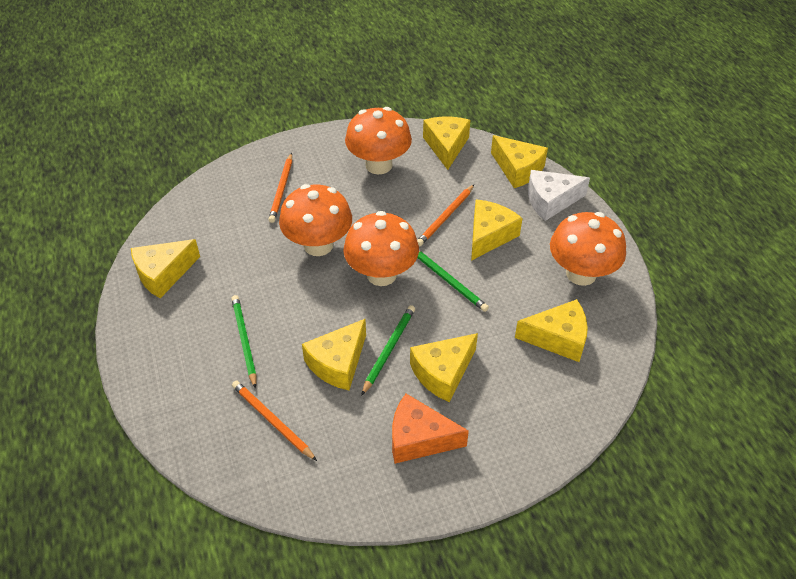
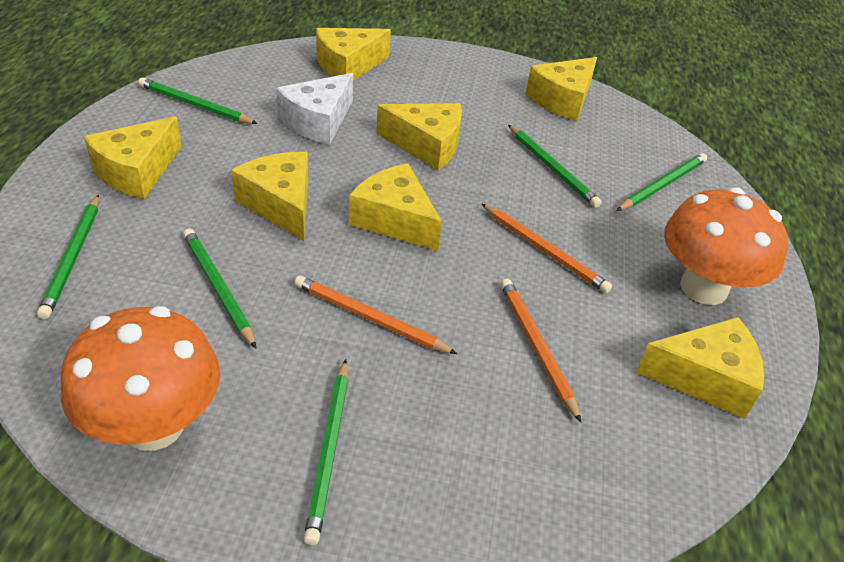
green pencil: 3 -> 6
orange cheese: 1 -> 0
orange mushroom: 4 -> 2

